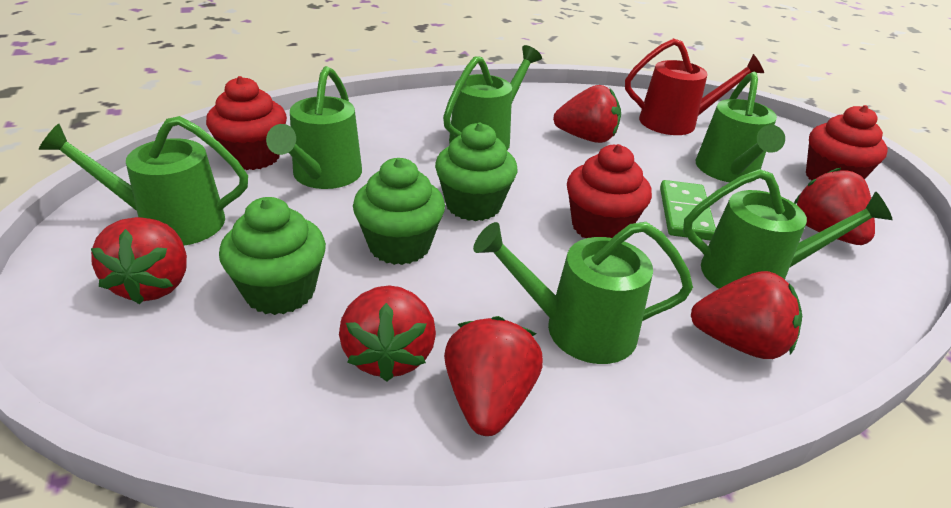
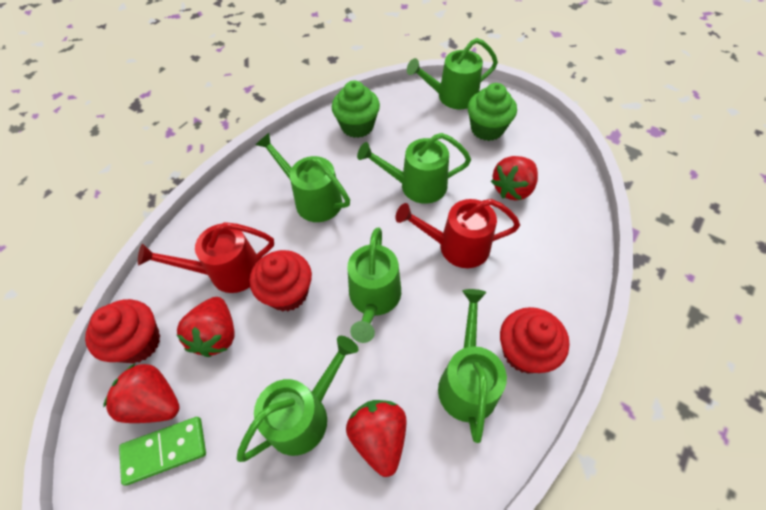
green cupcake: 3 -> 2
red strawberry: 6 -> 4
red watering can: 1 -> 2

